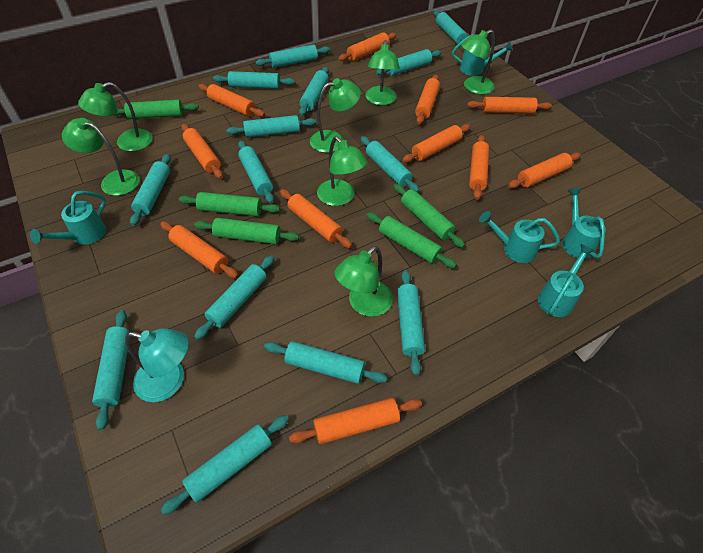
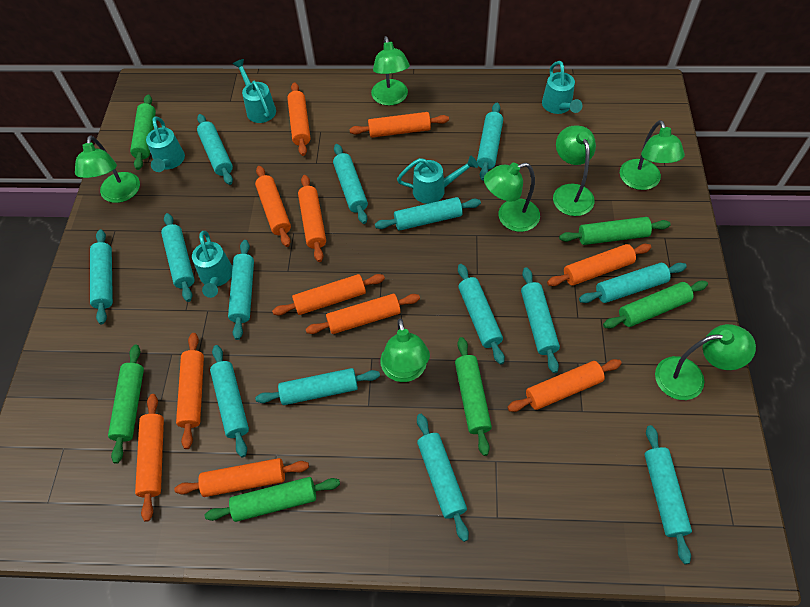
green rolling pin: 5 -> 6
turquoise lamp: 1 -> 0

